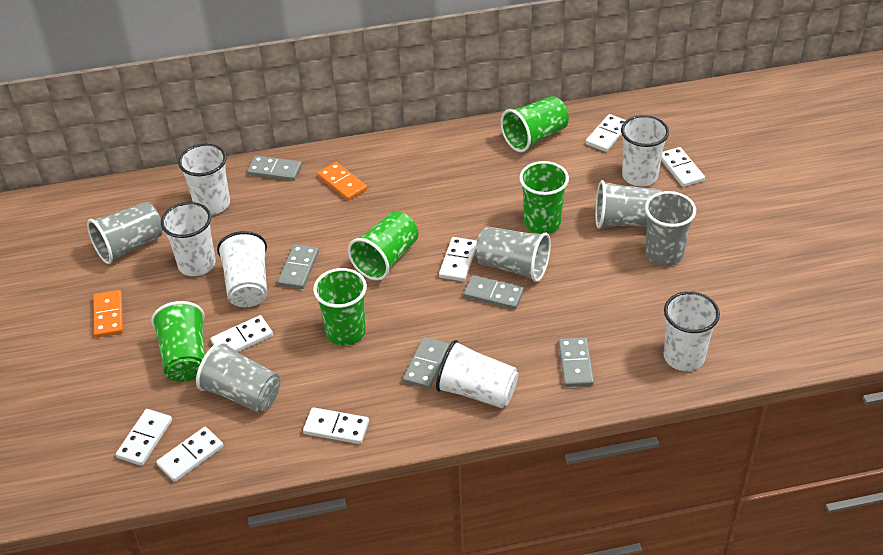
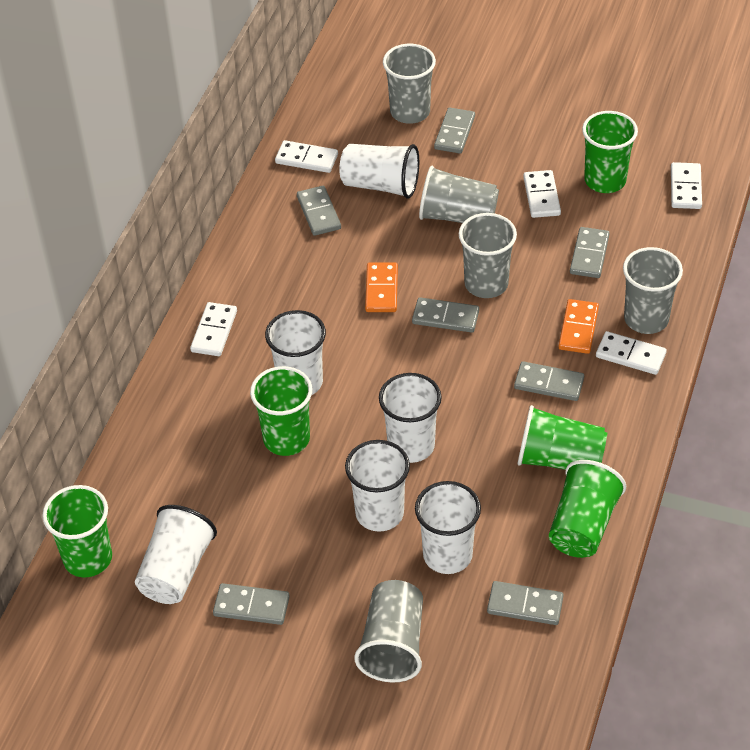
grey domino: 5 -> 7
white domino: 7 -> 5

